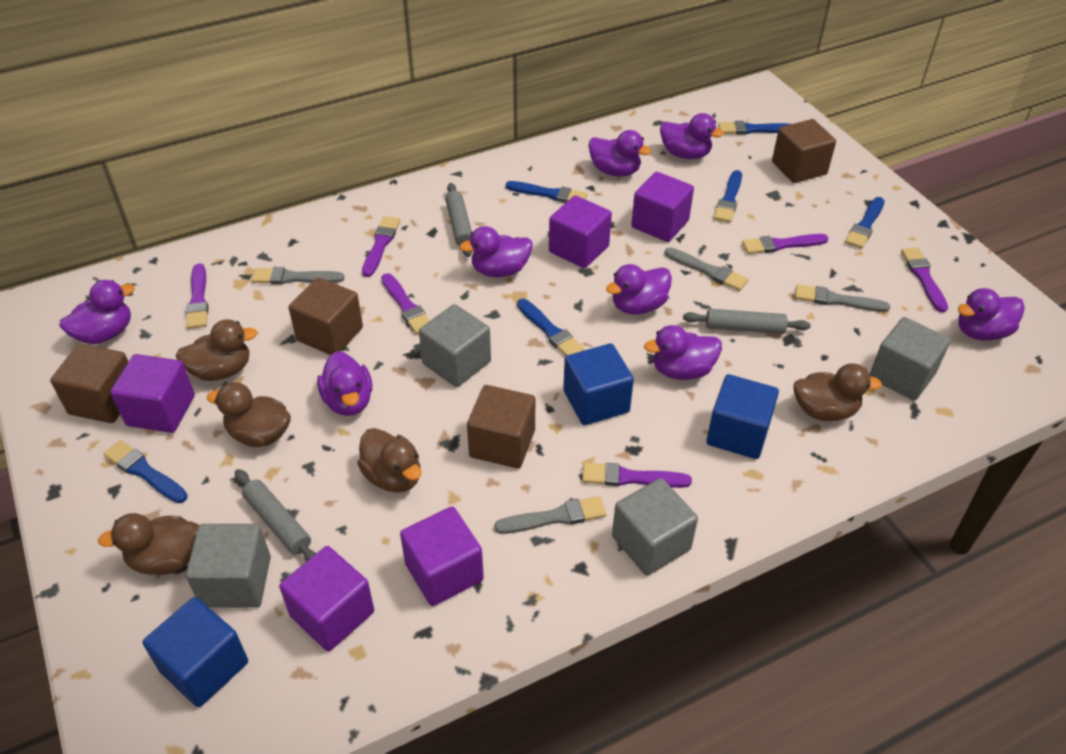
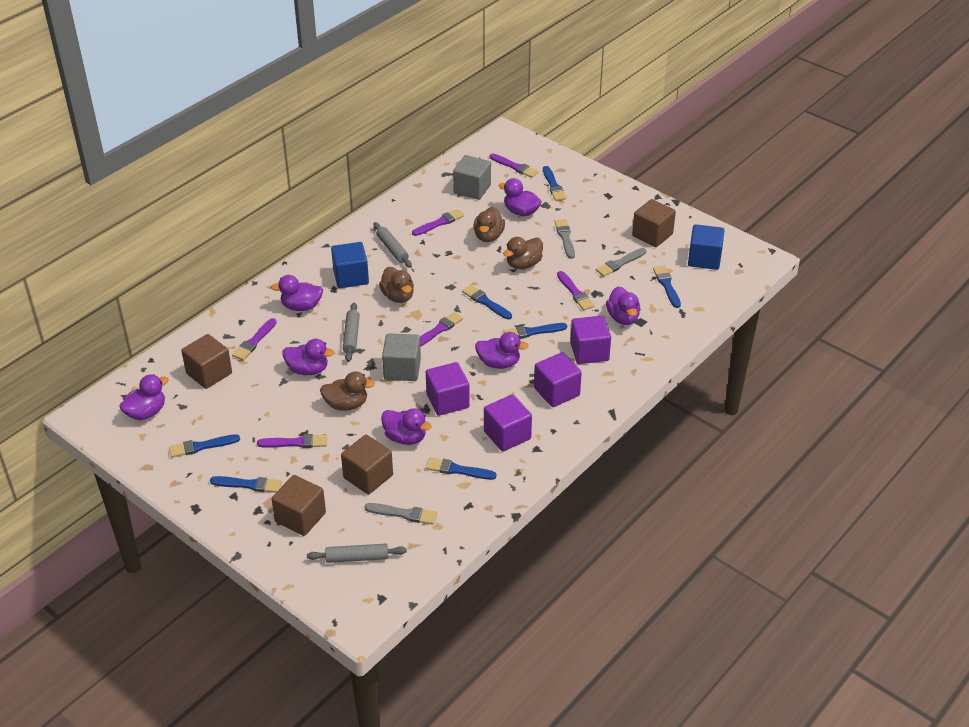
blue brush: 6 -> 7
blue cube: 3 -> 2
brown duck: 5 -> 4
grey brush: 4 -> 3
grey cube: 4 -> 2
purple cube: 5 -> 4
purple duck: 8 -> 7

